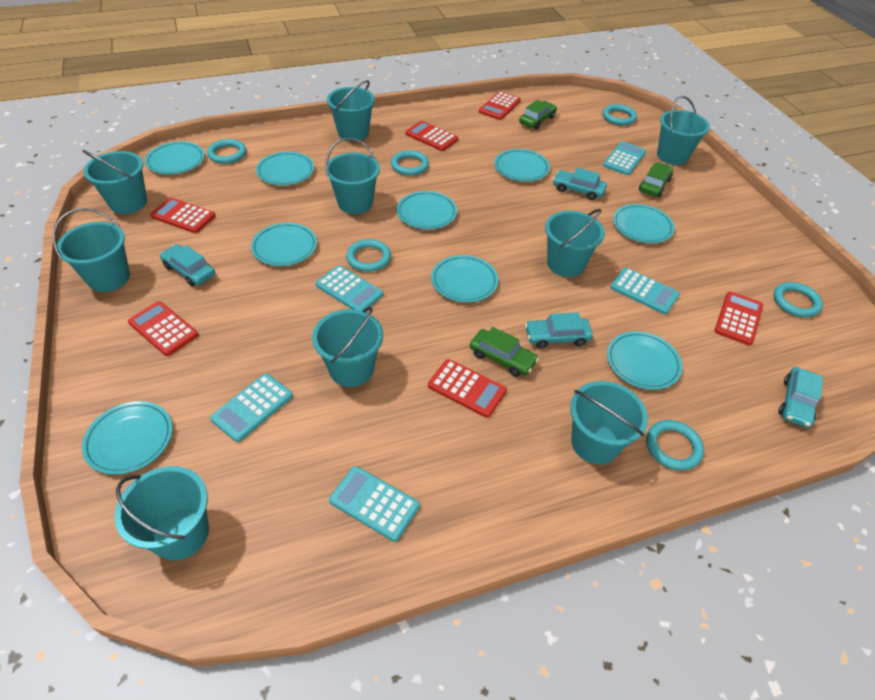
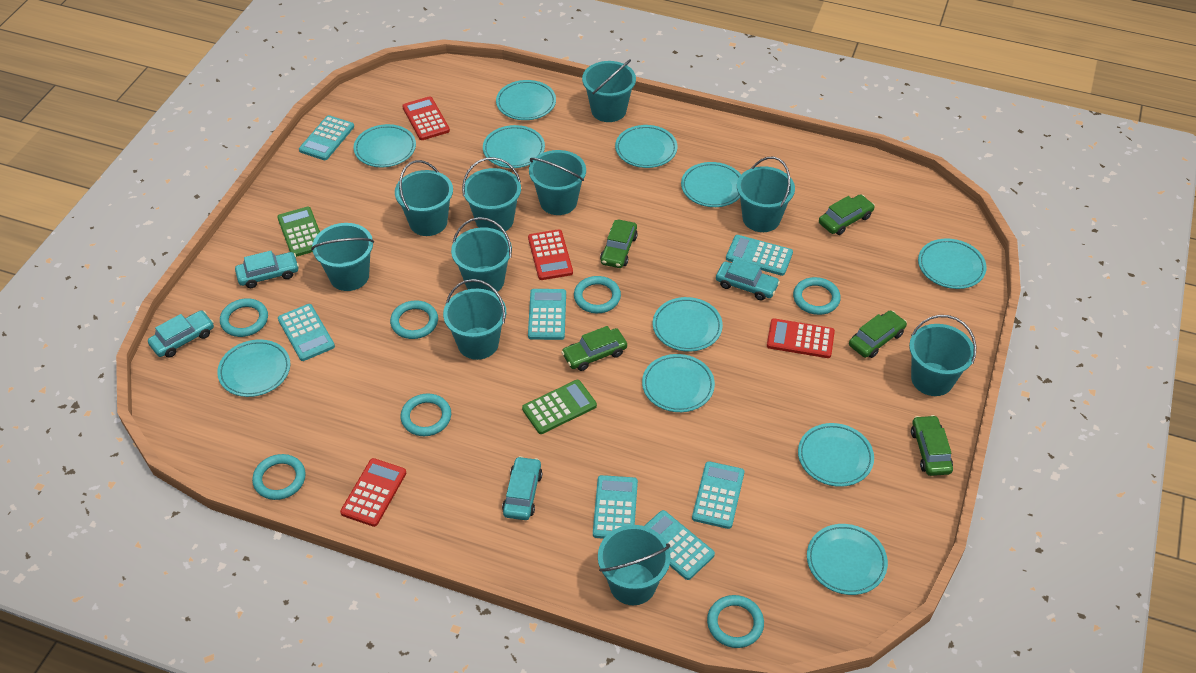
green calculator: 0 -> 2
green car: 3 -> 5
red calculator: 6 -> 4
turquoise bucket: 9 -> 10
turquoise calculator: 5 -> 7
turquoise plate: 9 -> 11
turquoise ring: 6 -> 7

